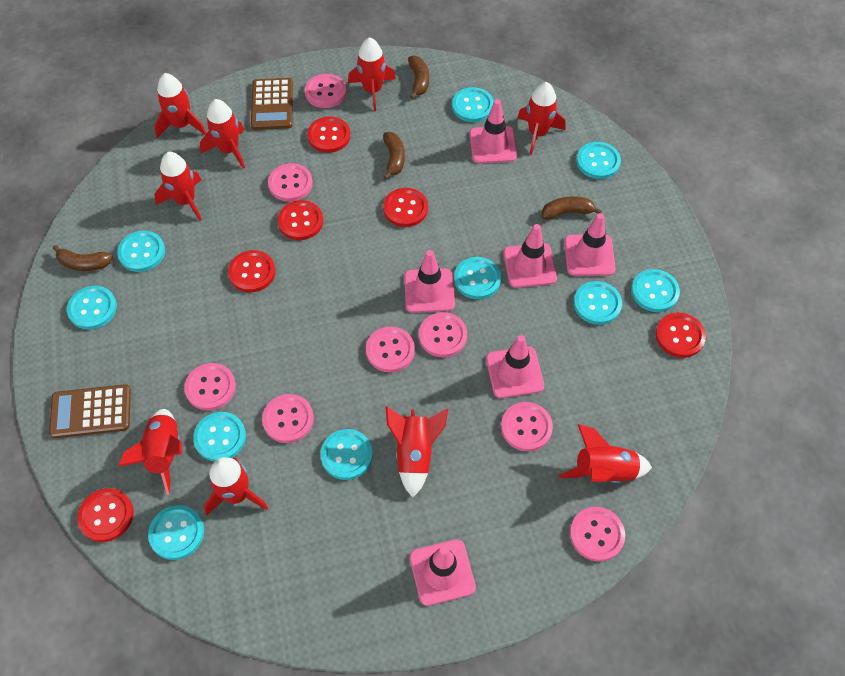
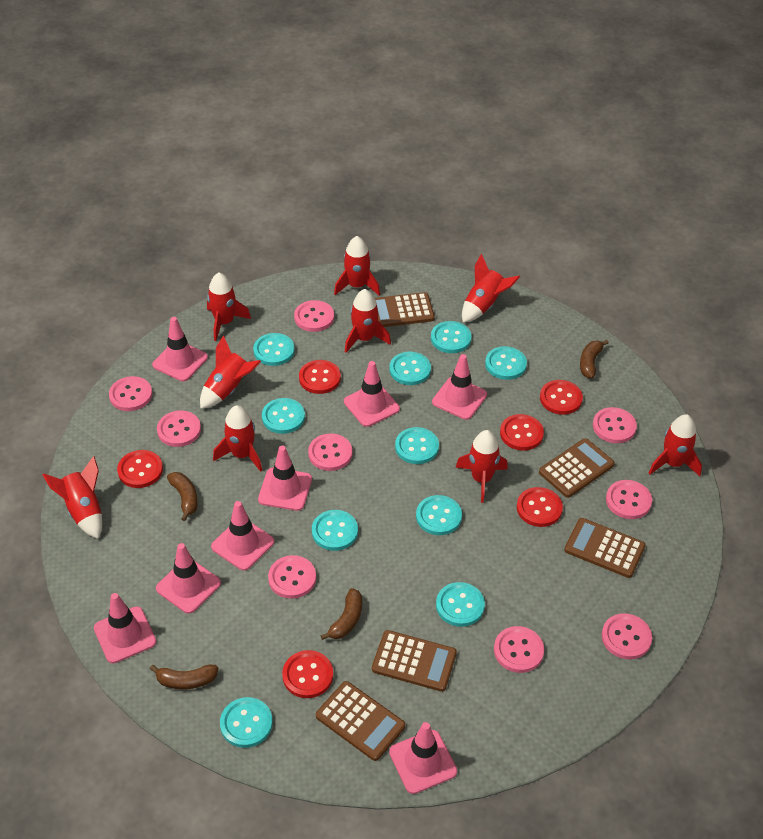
brown calculator: 2 -> 5
pink button: 8 -> 9
pink traffic cone: 6 -> 8

